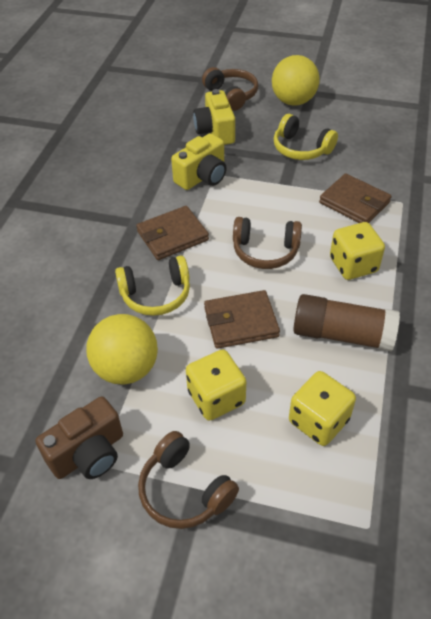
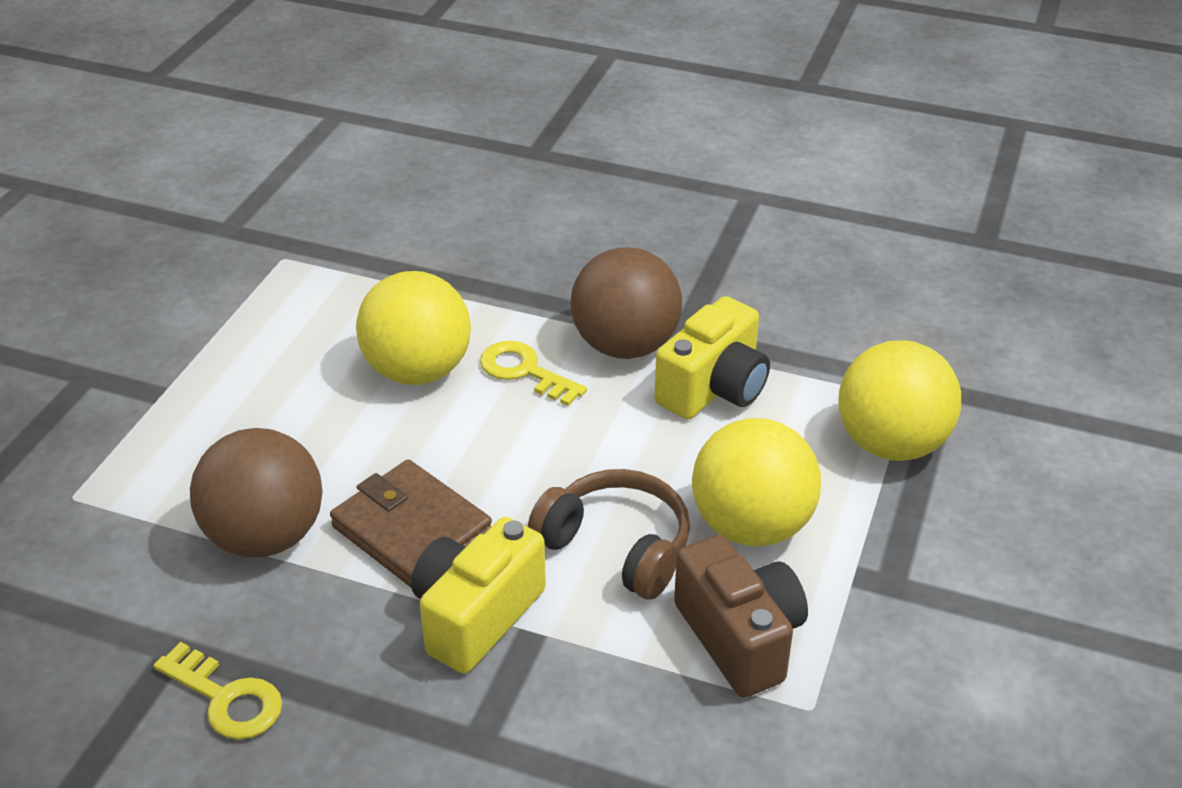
brown ball: 0 -> 2
brown glue stick: 1 -> 0
brown headphones: 3 -> 1
brown wallet: 3 -> 1
yellow ball: 2 -> 3
yellow dice: 3 -> 0
yellow headphones: 2 -> 0
yellow key: 0 -> 2

